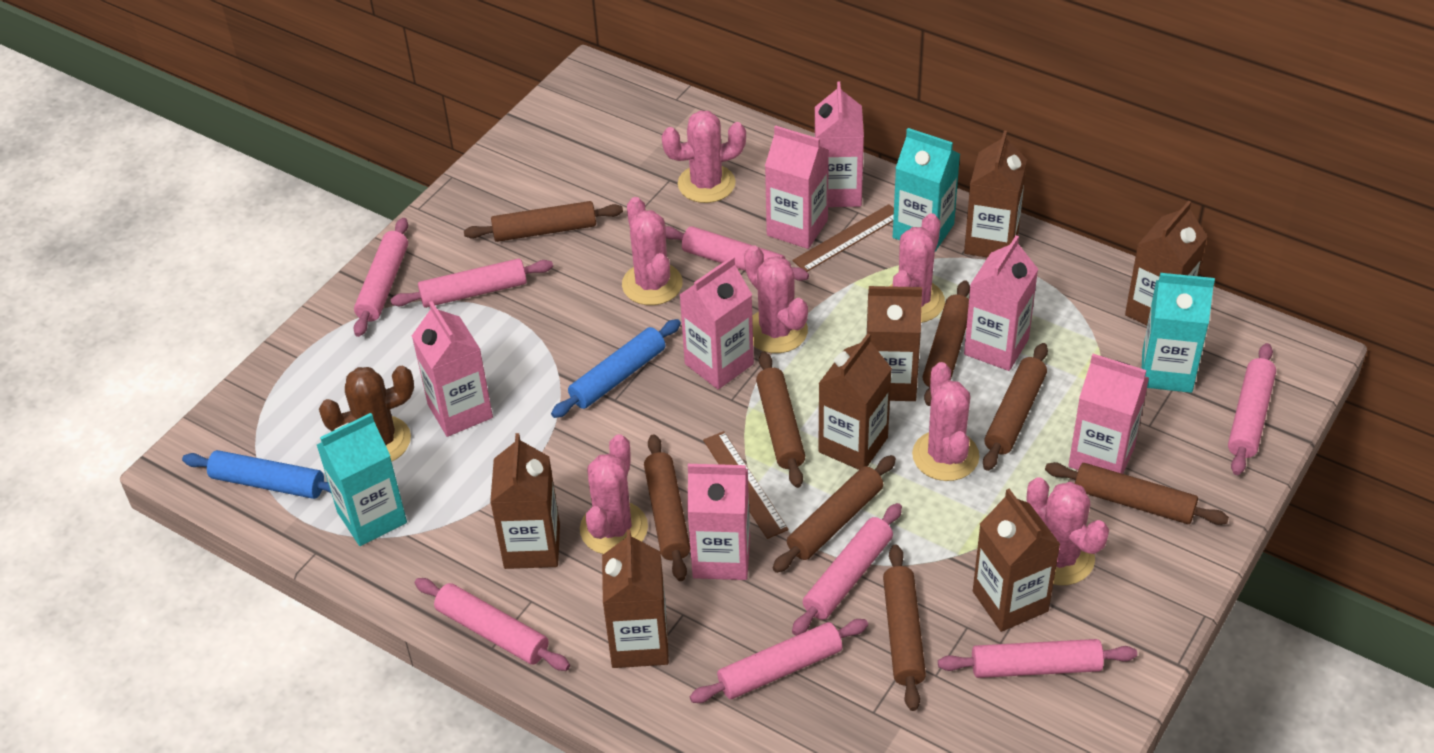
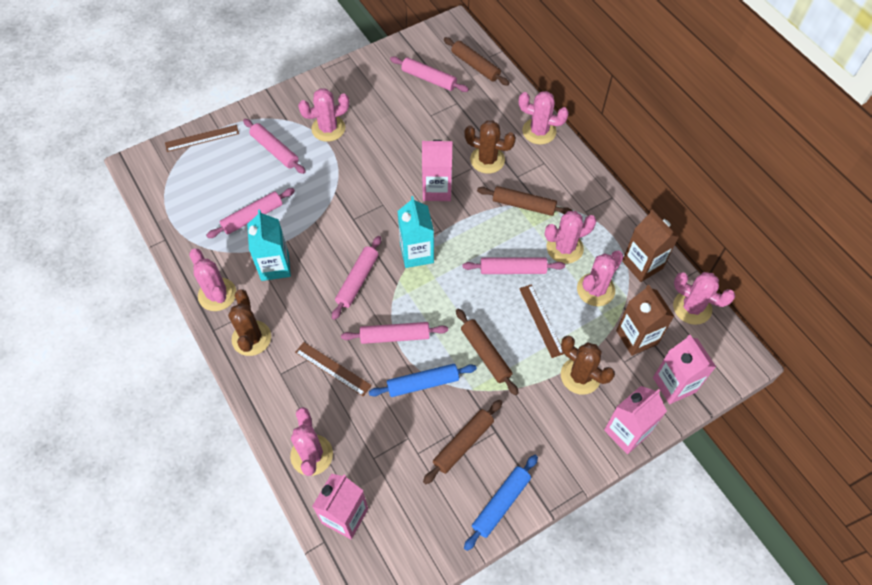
brown cactus: 1 -> 3
brown carton: 7 -> 2
brown rolling pin: 8 -> 4
brown ruler: 2 -> 3
pink carton: 7 -> 4
pink rolling pin: 8 -> 6
turquoise carton: 3 -> 2

